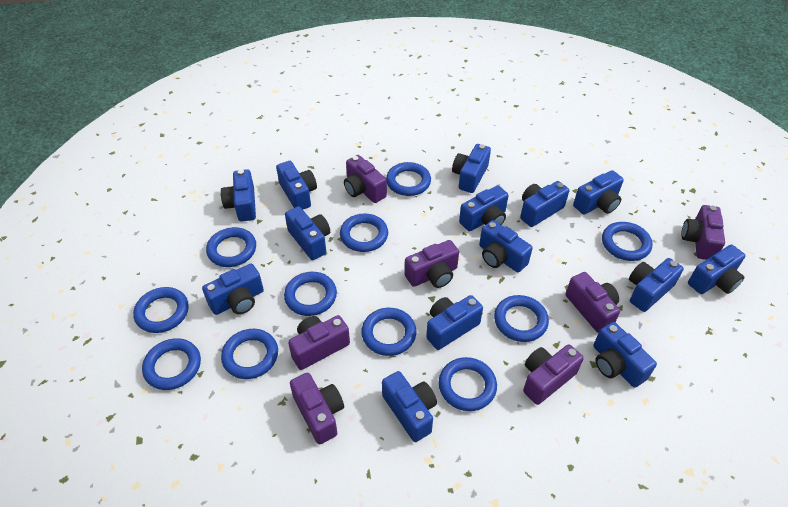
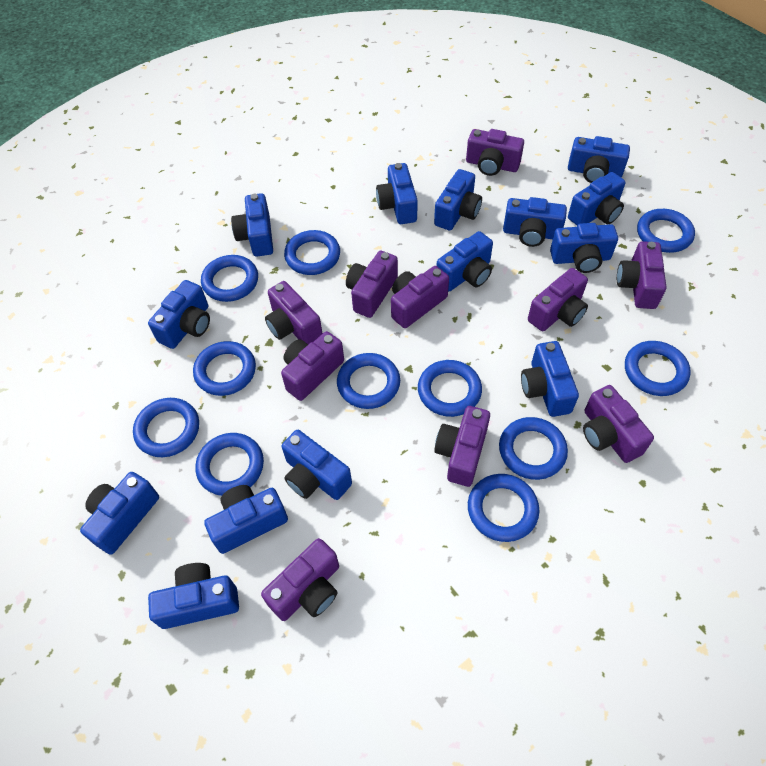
purple camera: 7 -> 10

